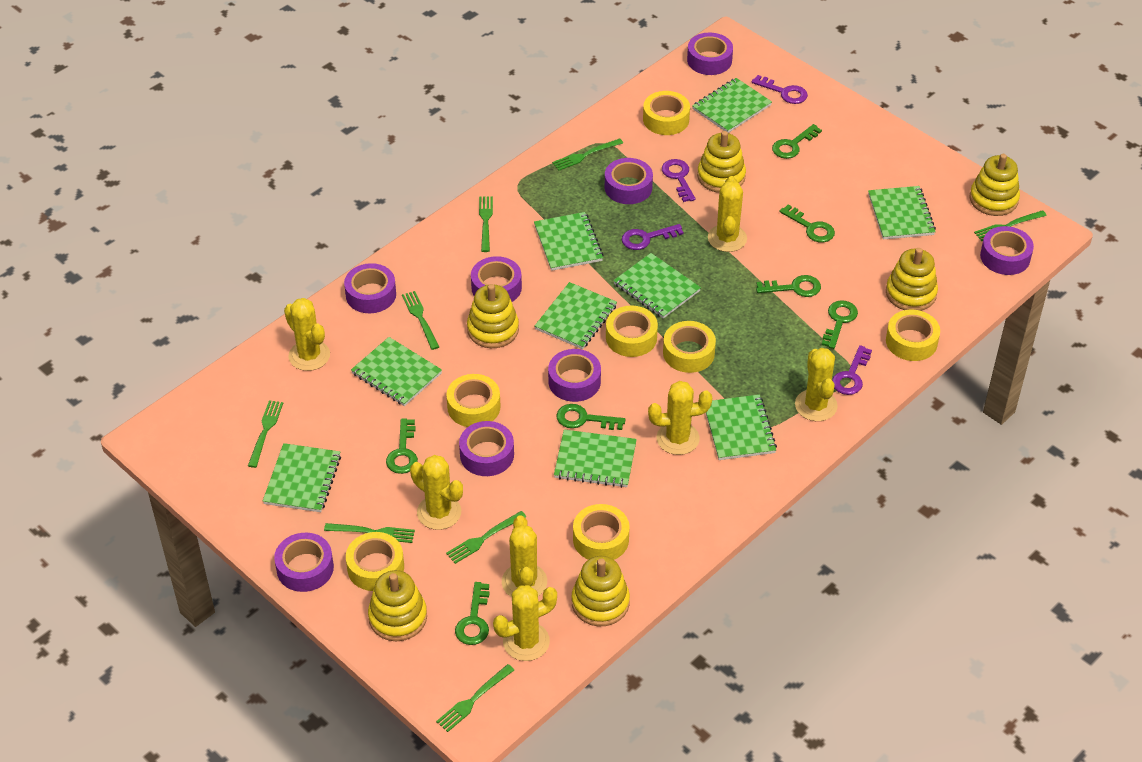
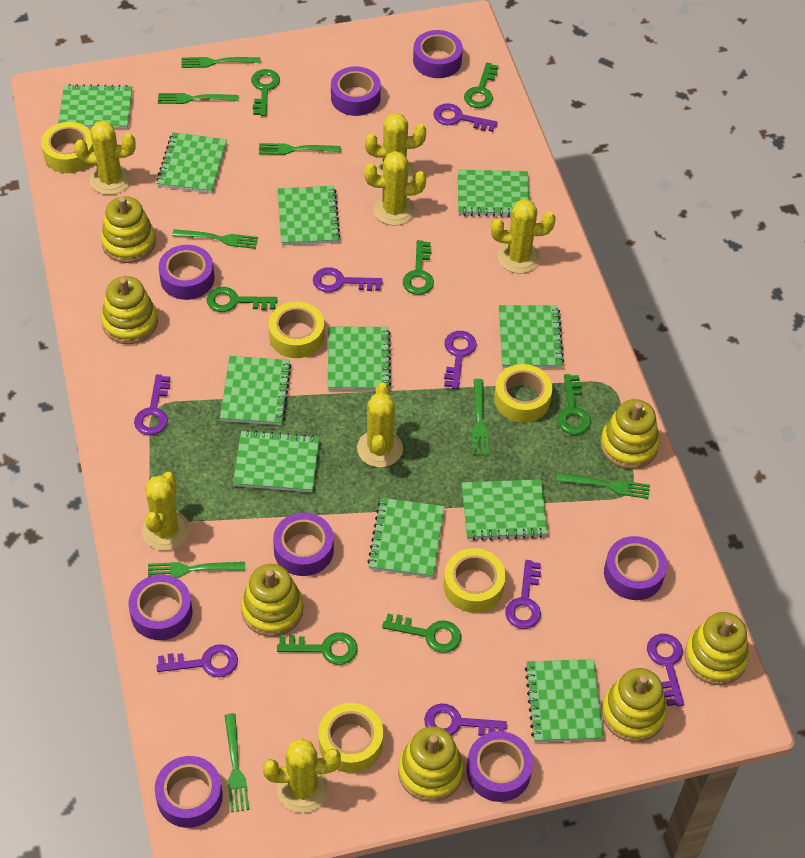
green notebook: 9 -> 11
purple key: 4 -> 8
yellow stacking toy: 6 -> 7
yellow tape: 7 -> 5

